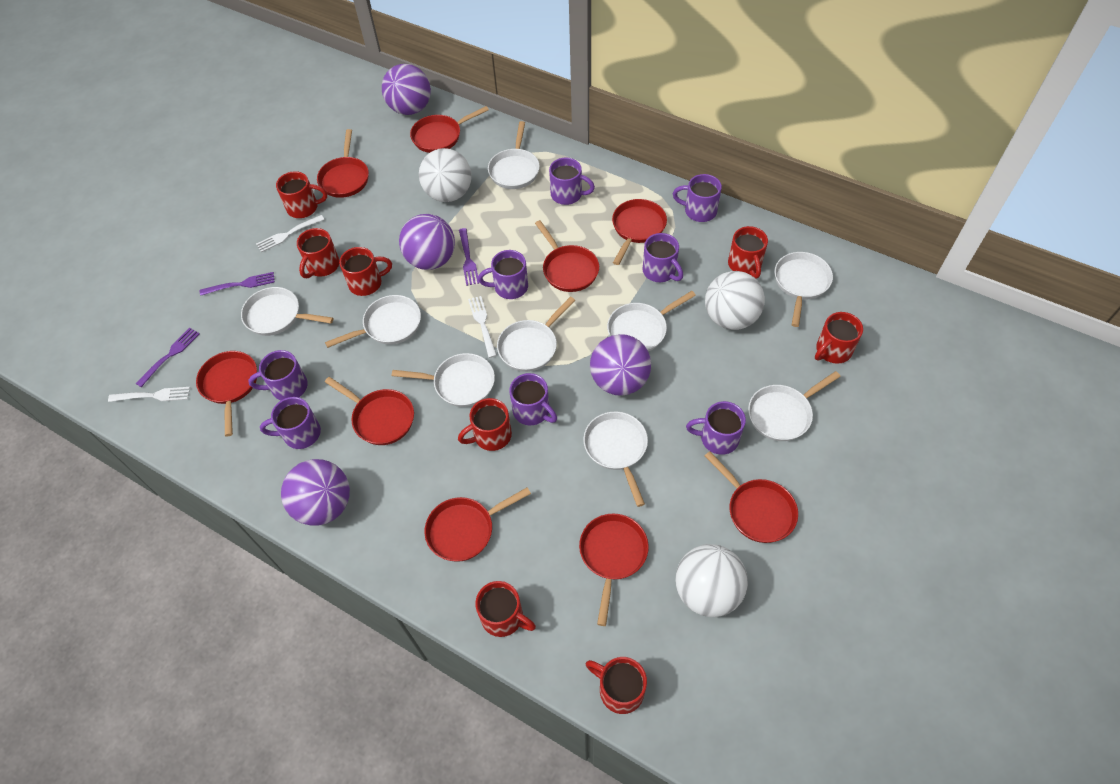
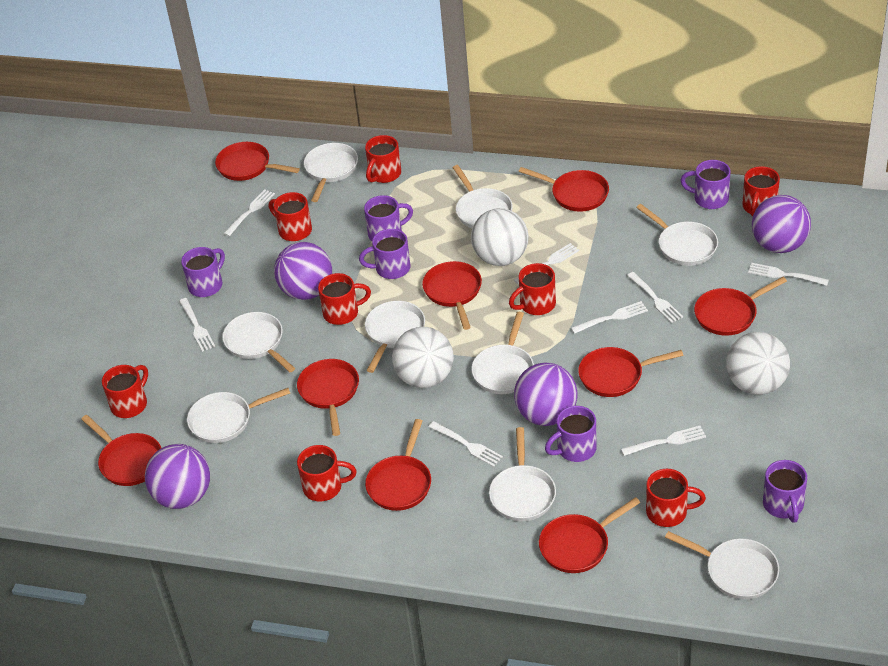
purple fork: 3 -> 0
purple mug: 8 -> 6
white fork: 3 -> 8

